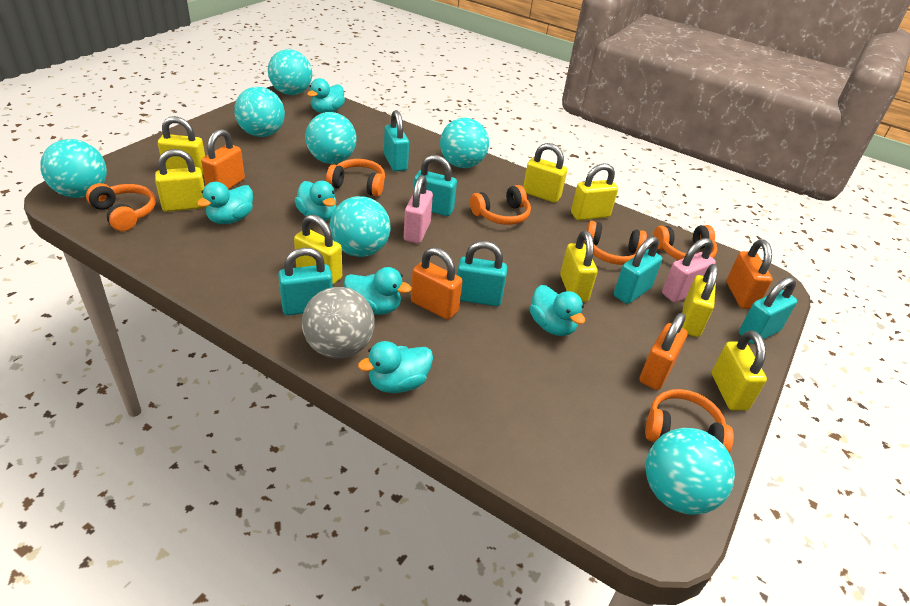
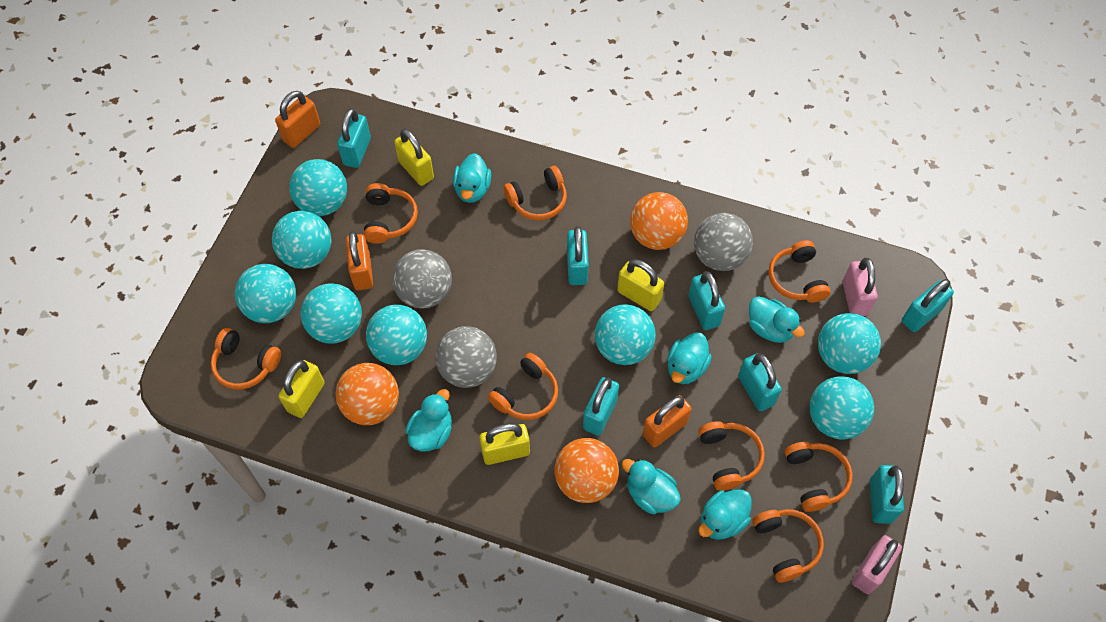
grey ball: 1 -> 3
orange ball: 0 -> 3
orange headphones: 6 -> 8
orange padlock: 4 -> 3
turquoise ball: 7 -> 8
turquoise padlock: 6 -> 7
yellow padlock: 8 -> 4

